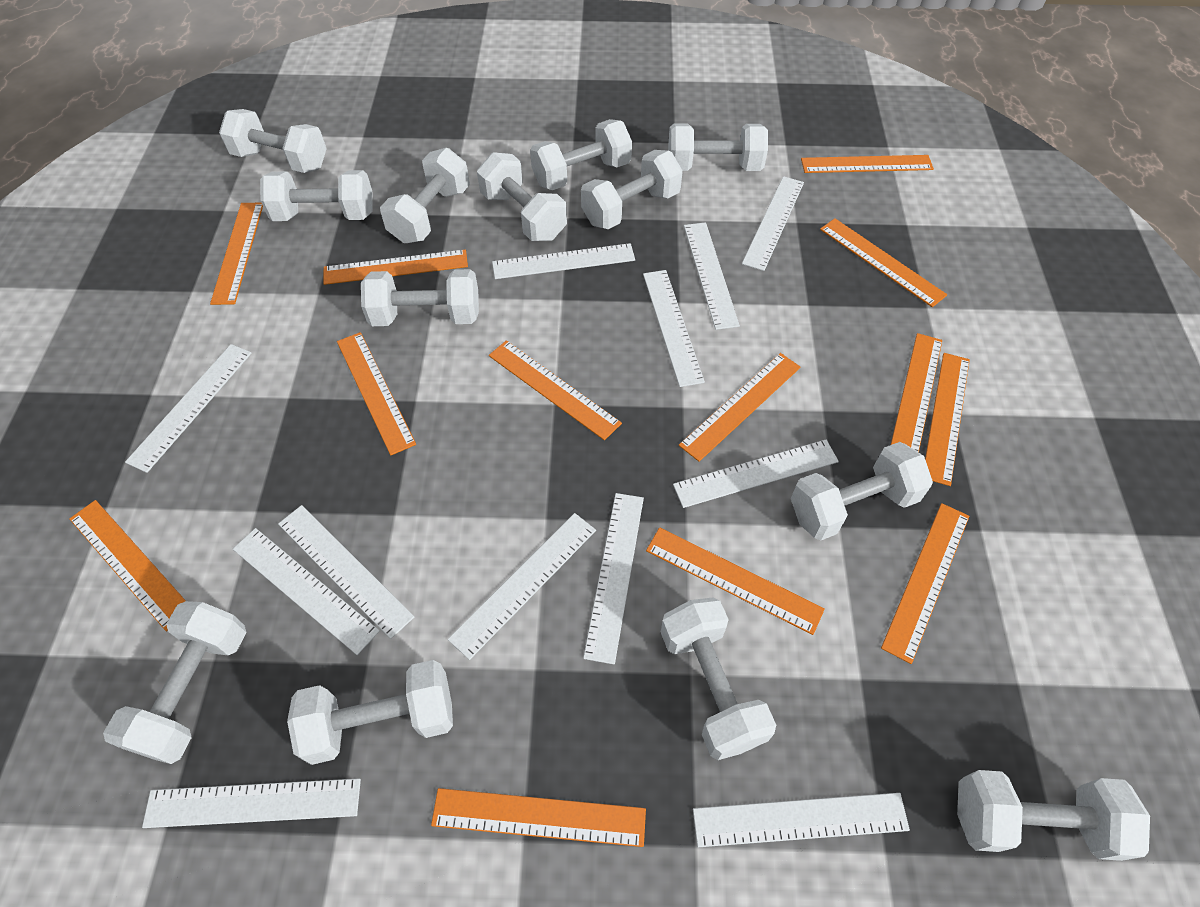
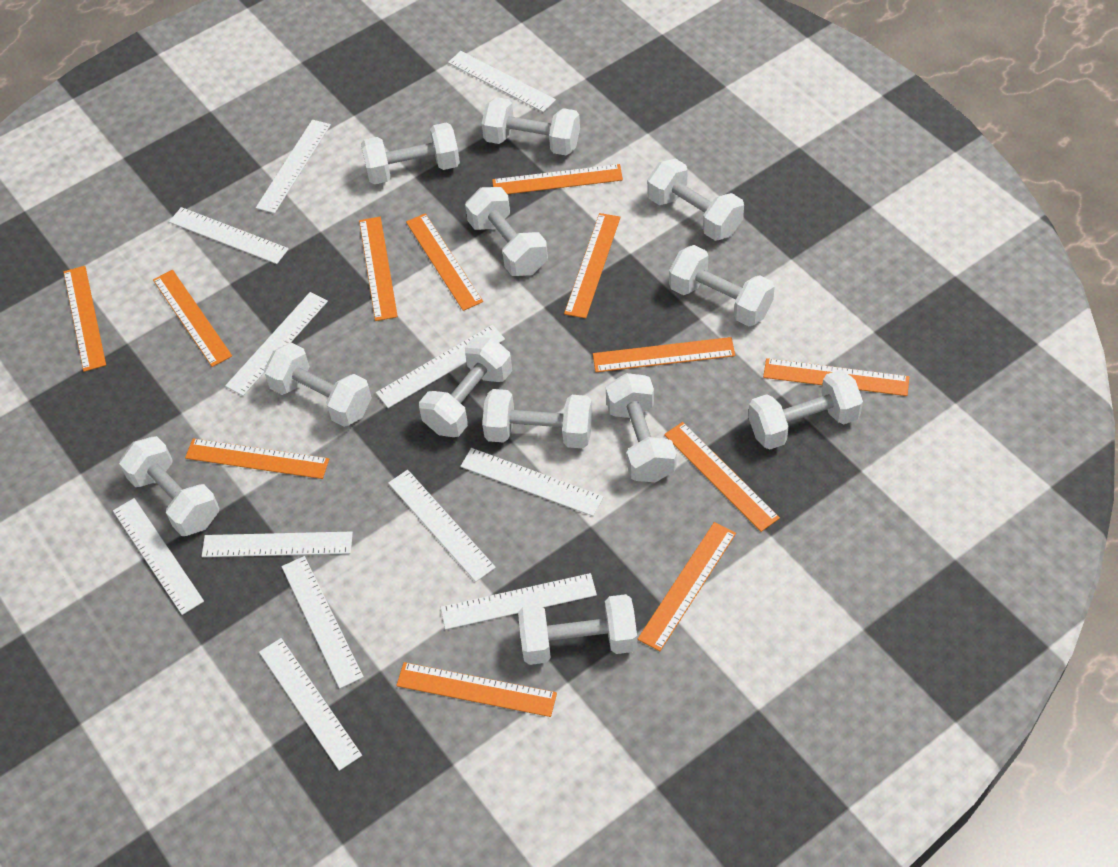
orange ruler: 13 -> 12
white dumbbell: 13 -> 12

